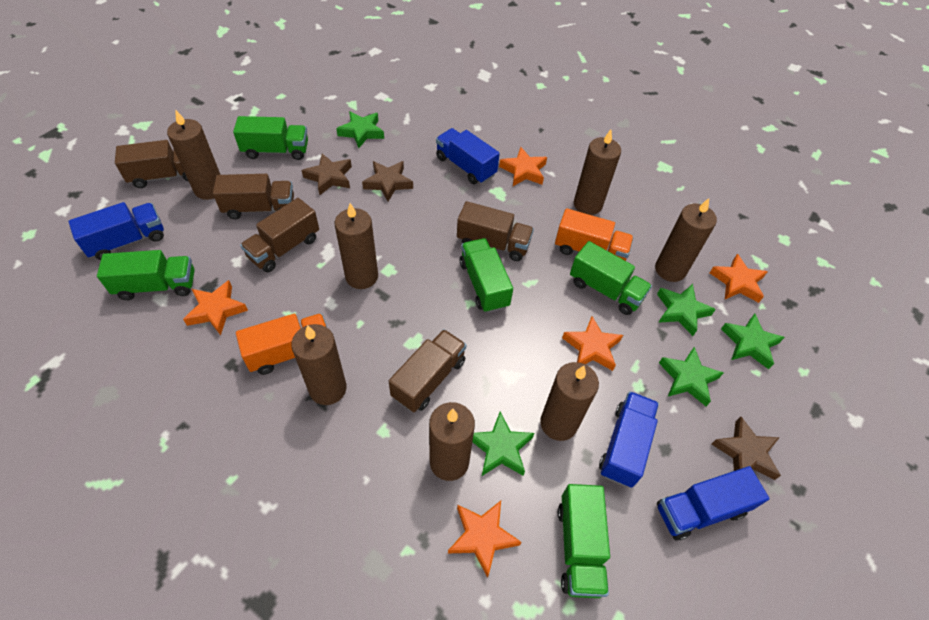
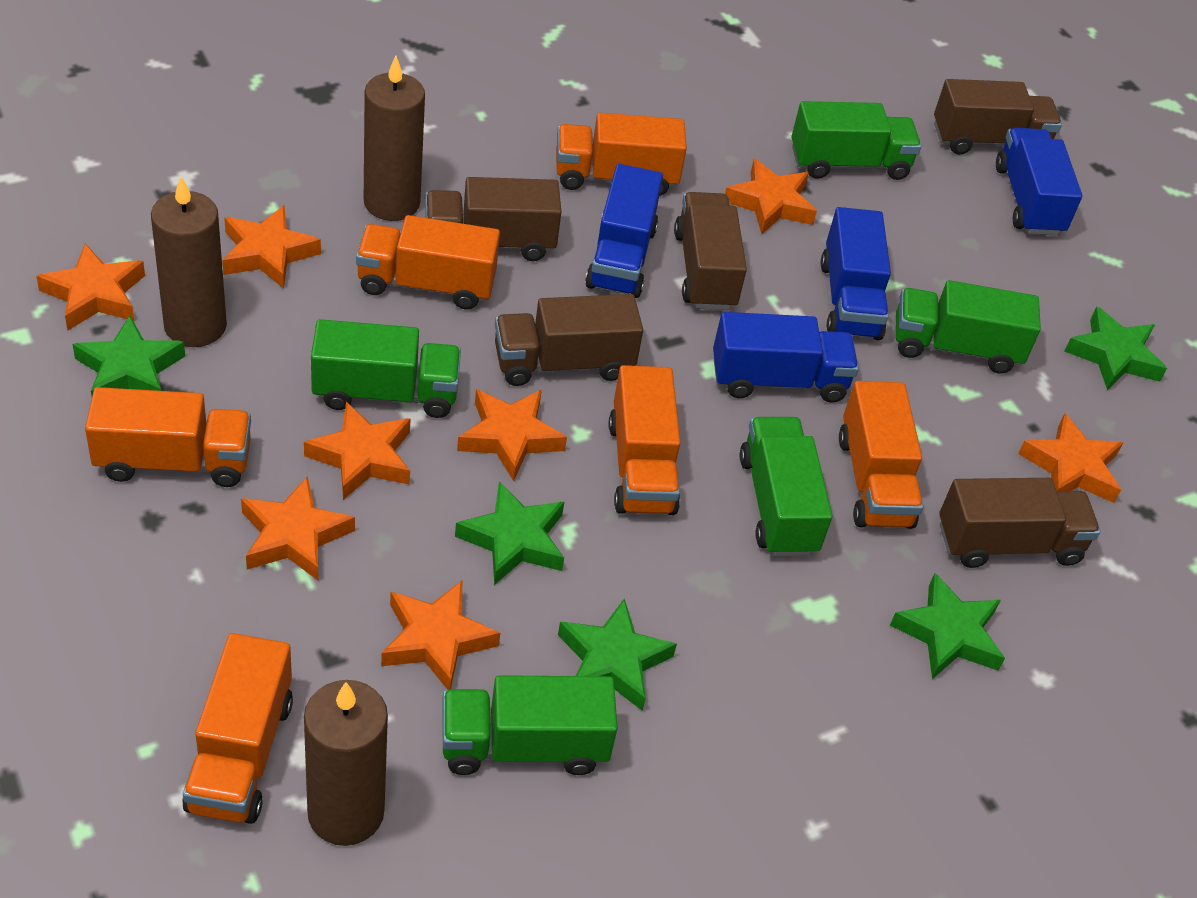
brown candle: 7 -> 3
brown star: 3 -> 0
orange star: 5 -> 8
orange truck: 2 -> 6

